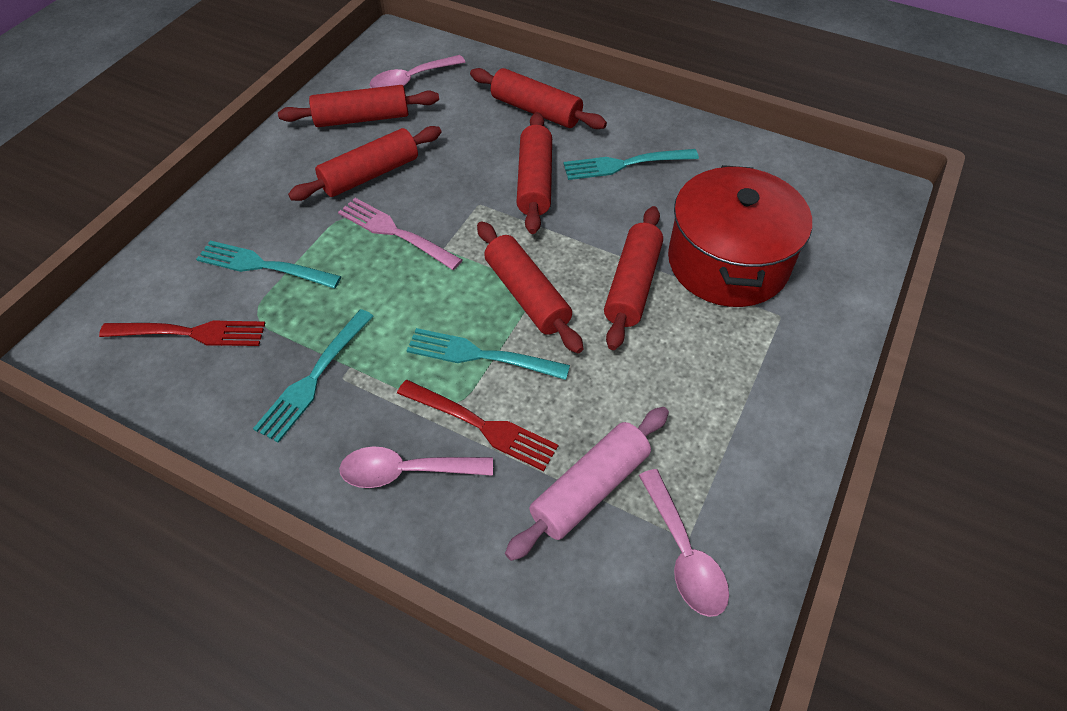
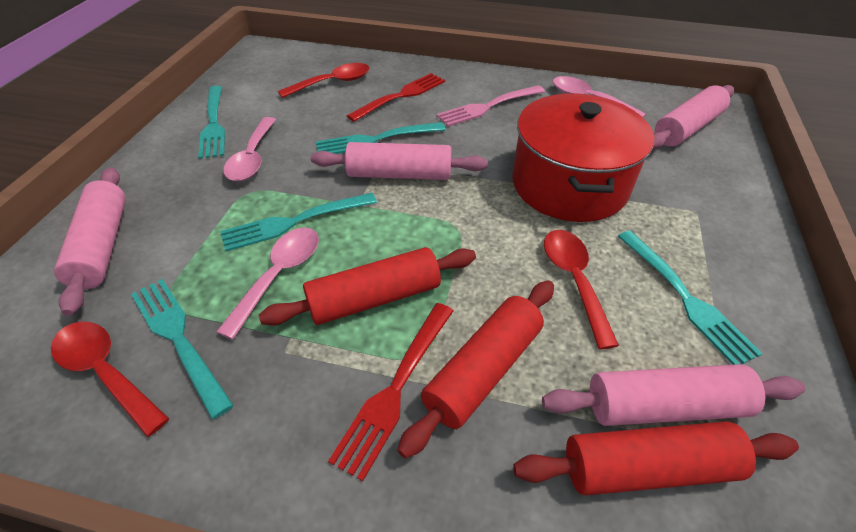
pink rolling pin: 1 -> 4
red rolling pin: 6 -> 3
red spoon: 0 -> 3
turquoise fork: 4 -> 5

